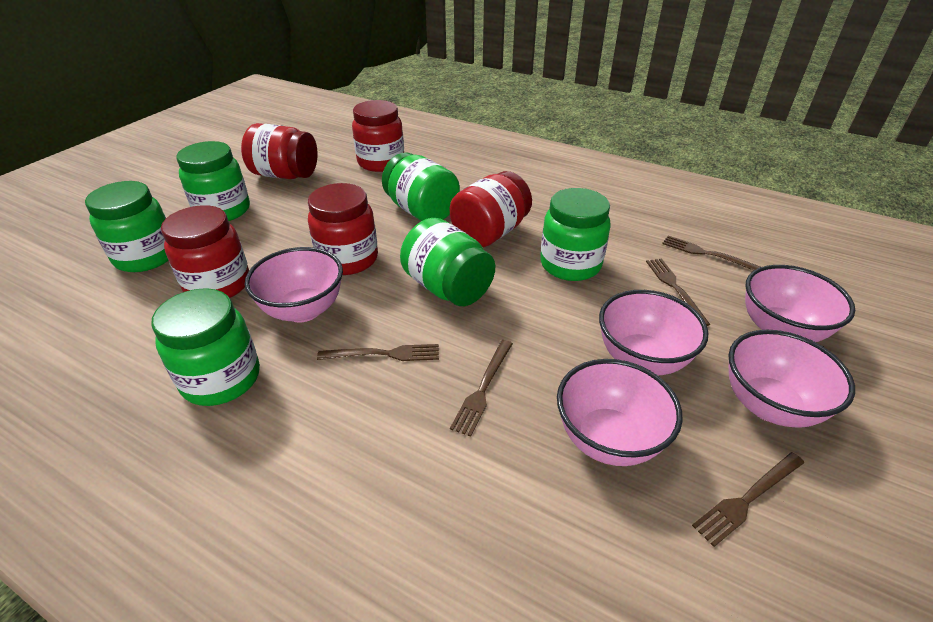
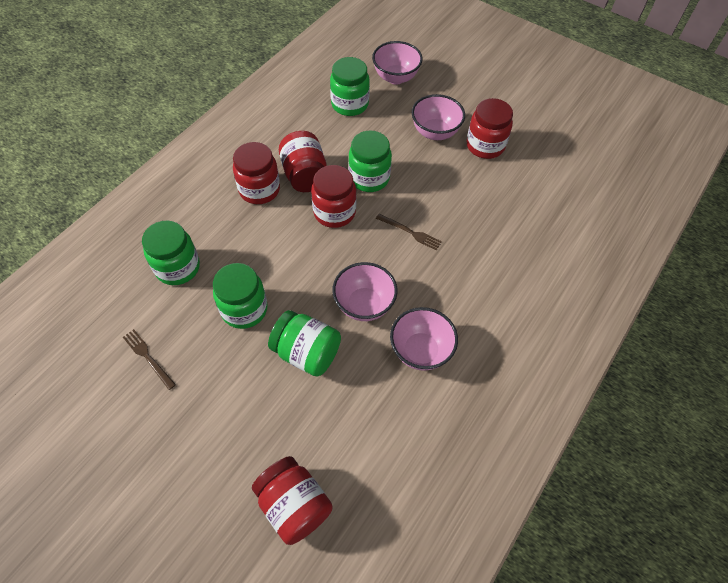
brown fork: 5 -> 2
green jar: 6 -> 5
pink bowl: 5 -> 4

